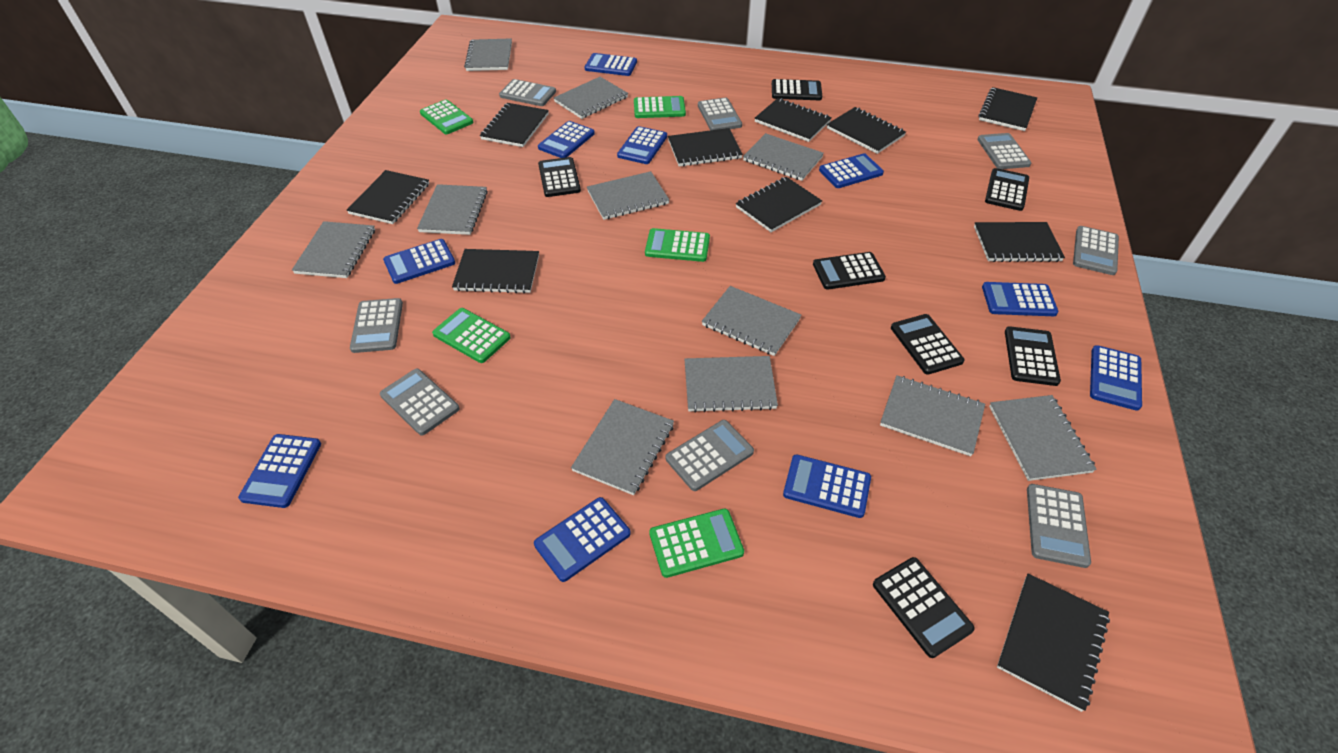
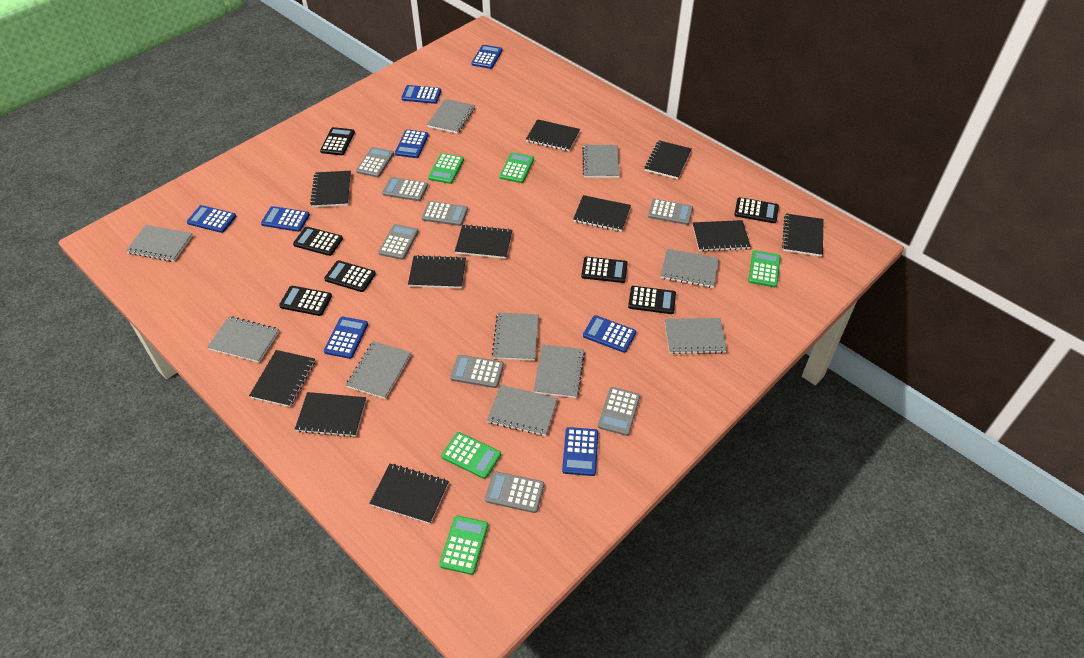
black notebook: 10 -> 11
blue calculator: 10 -> 8
grey notebook: 11 -> 10

